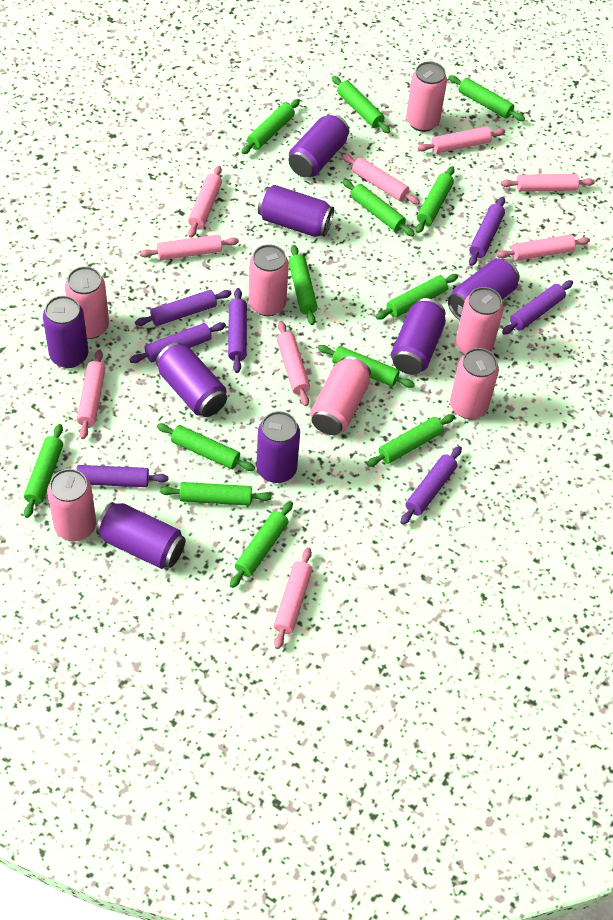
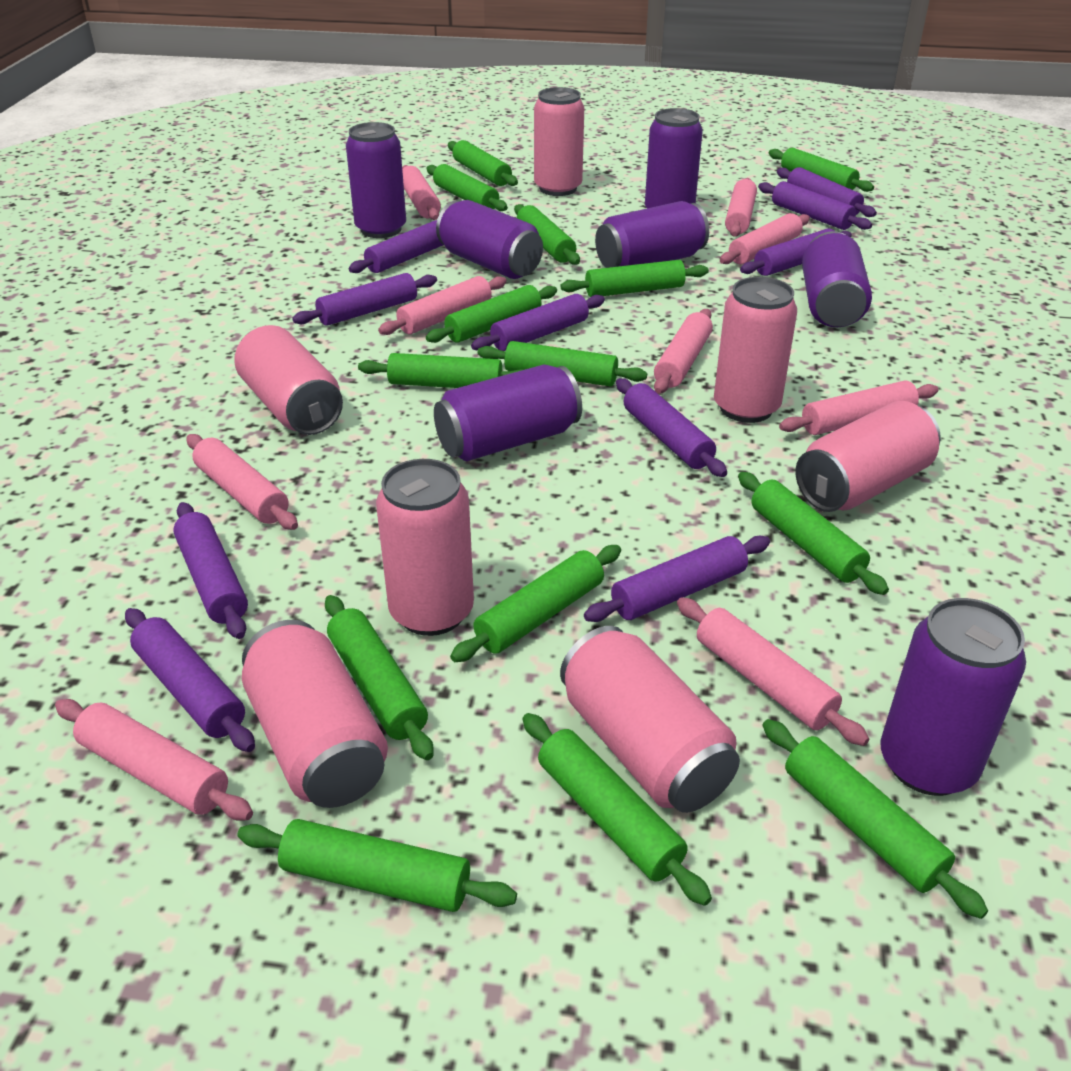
green rolling pin: 13 -> 14
purple can: 8 -> 7
purple rolling pin: 7 -> 10

